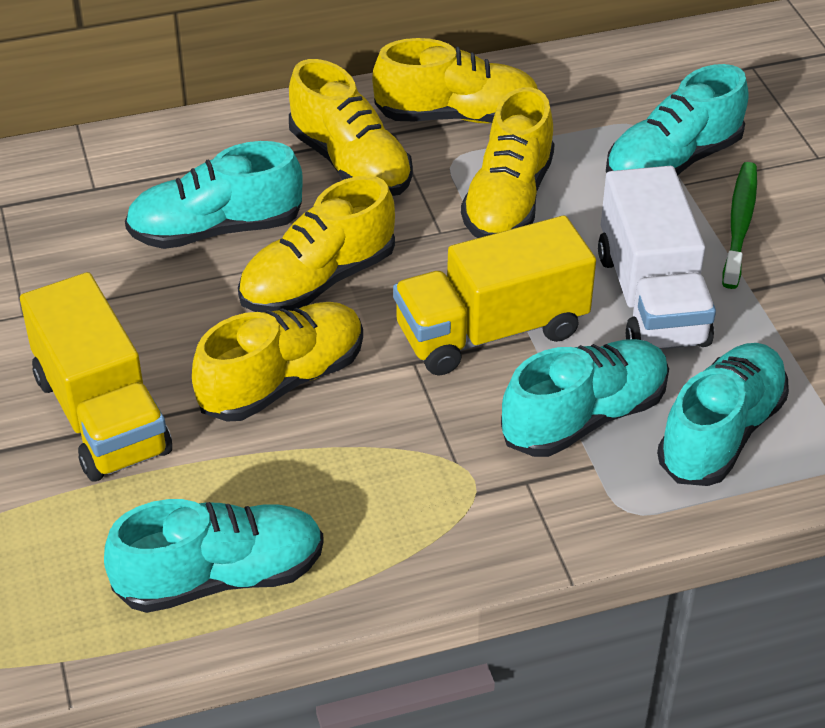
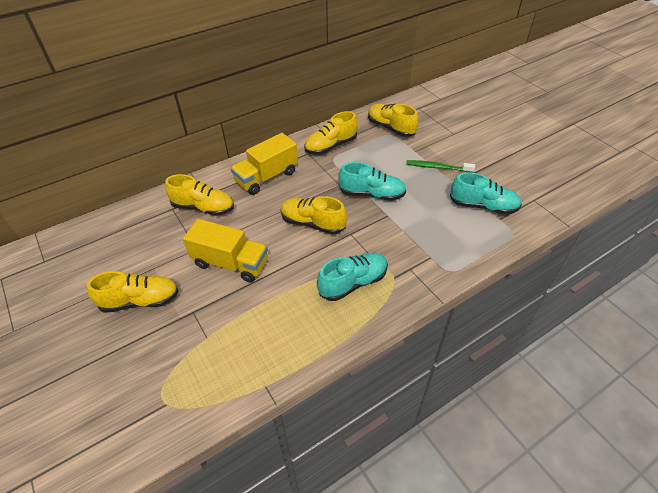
turquoise shoe: 5 -> 3
white truck: 1 -> 0

